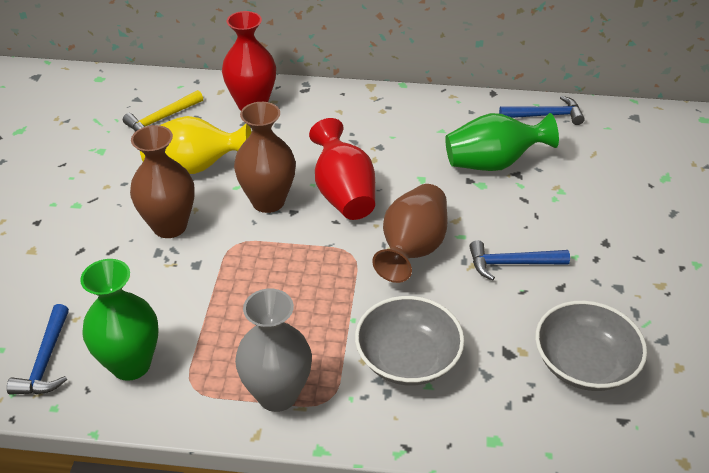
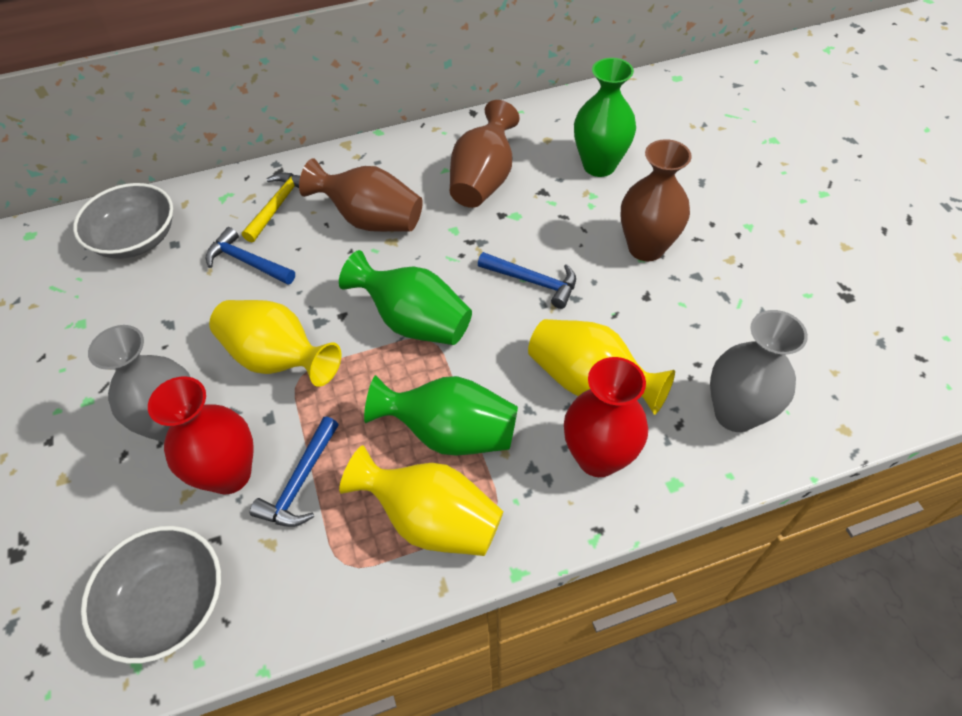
green vase: 2 -> 3
grey vase: 1 -> 2
yellow vase: 1 -> 3

